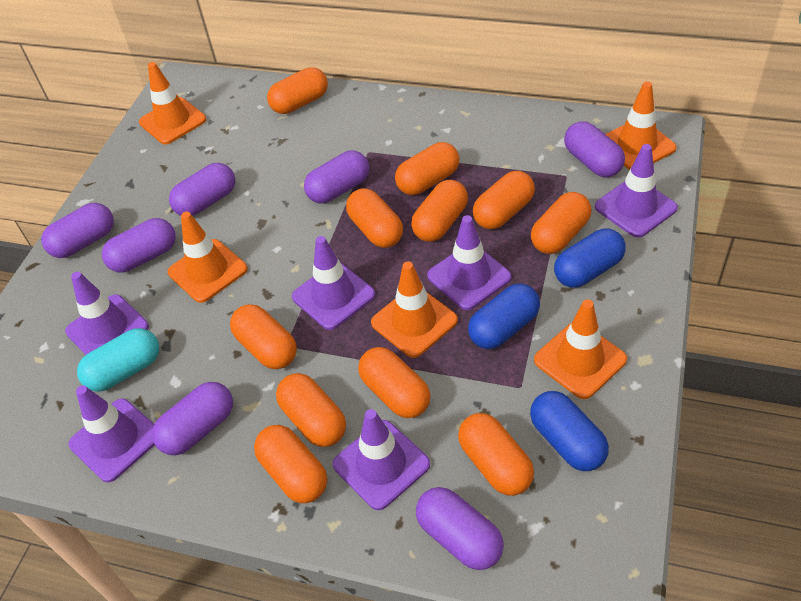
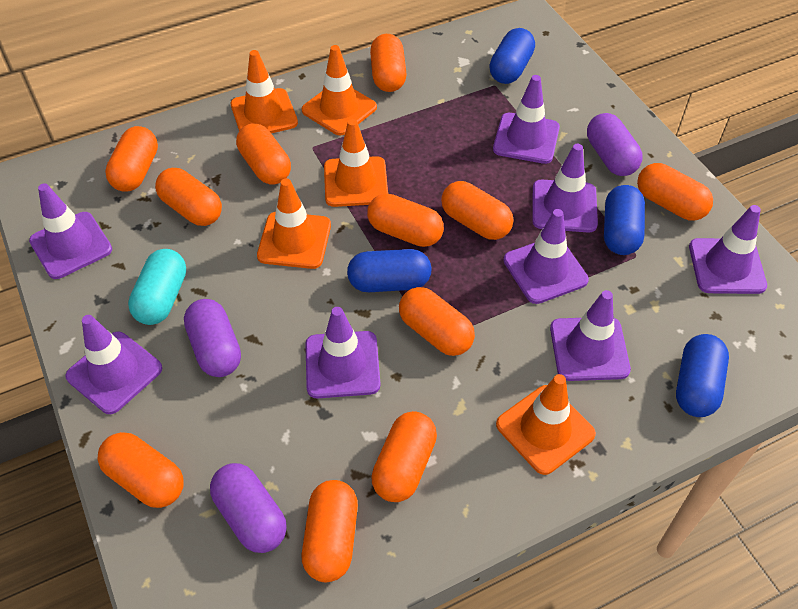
blue capsule: 3 -> 4
purple capsule: 7 -> 3
purple traffic cone: 6 -> 8

